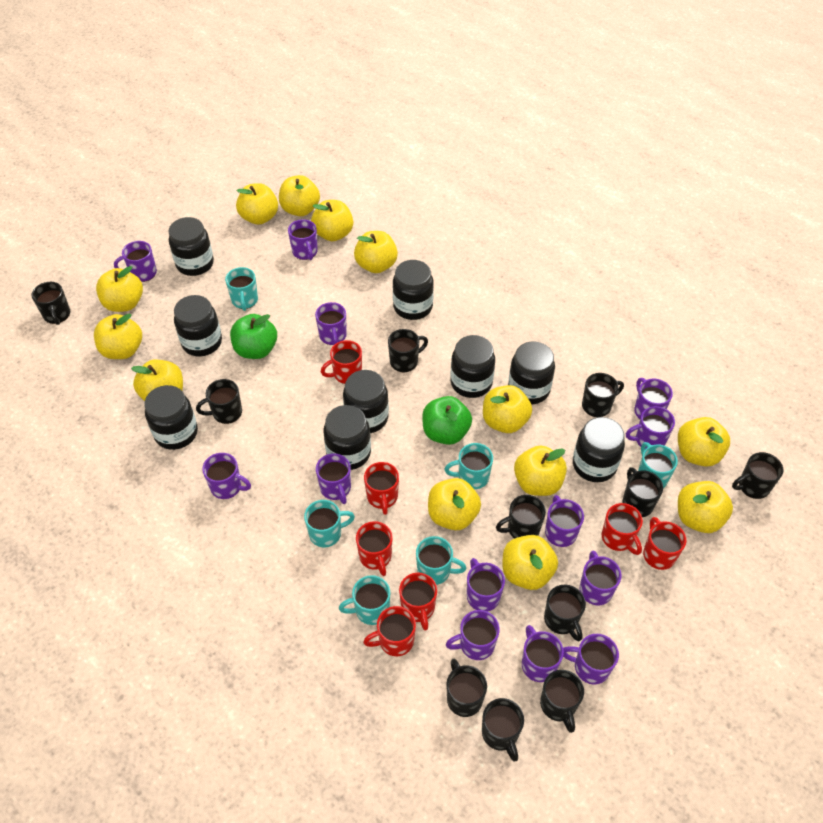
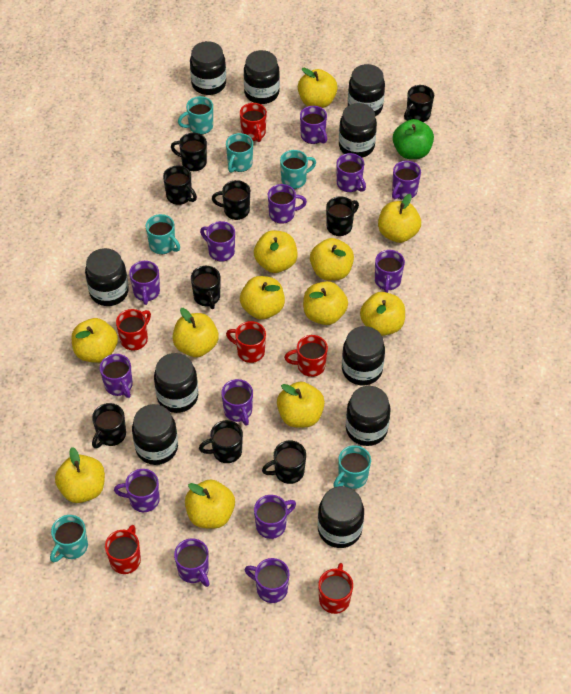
black jar: 9 -> 10
black mug: 11 -> 9
green apple: 2 -> 1
red mug: 7 -> 6
yellow apple: 13 -> 12

